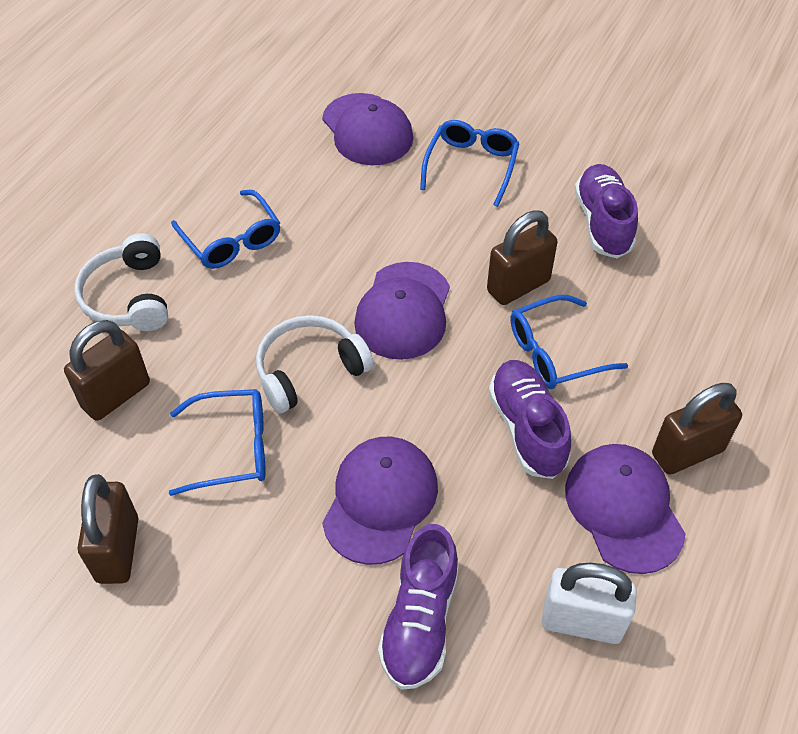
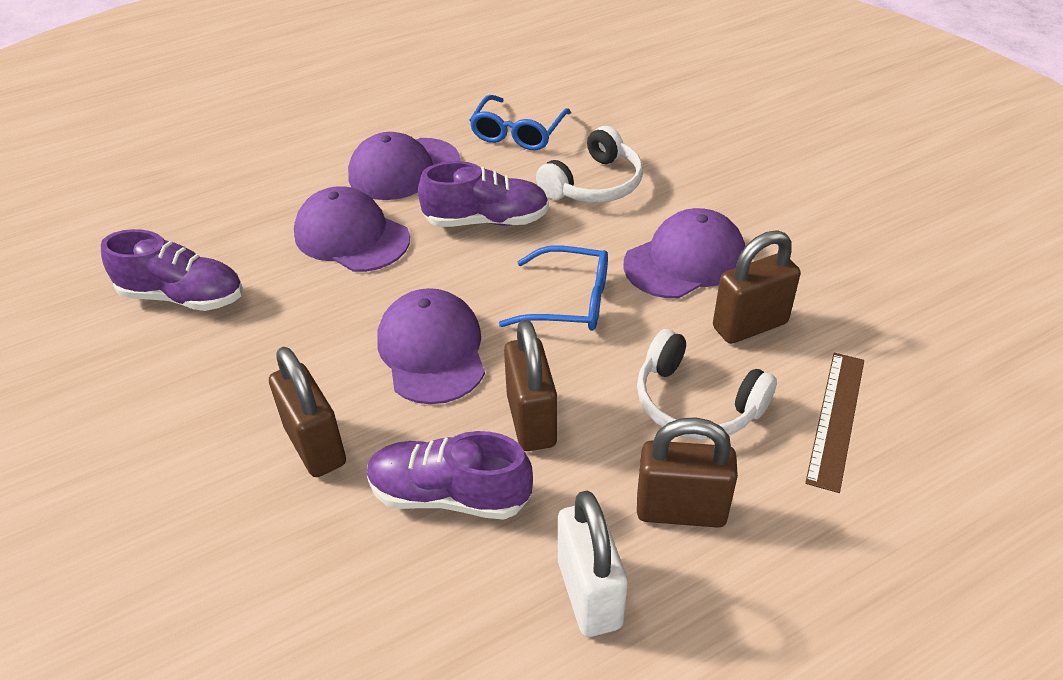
blue glasses: 4 -> 2
brown ruler: 0 -> 1

